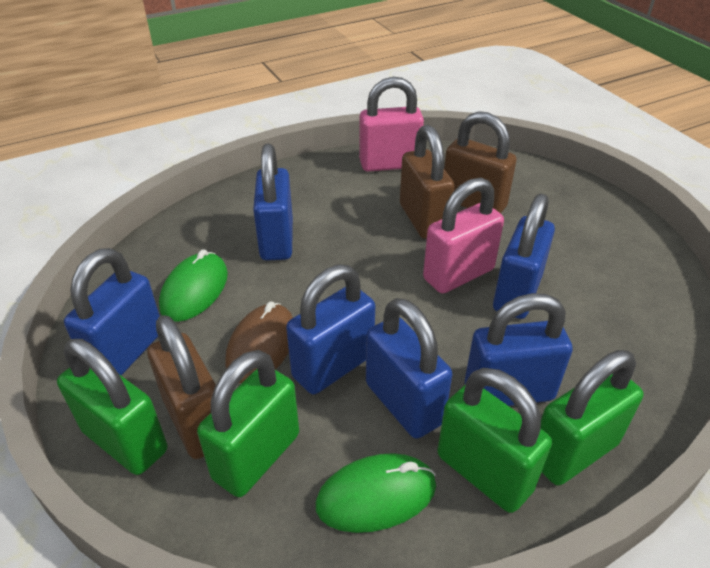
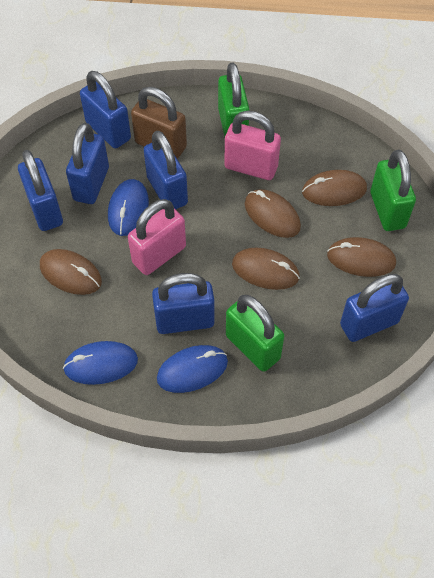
blue mouse: 0 -> 3
brown mouse: 1 -> 5
brown padlock: 3 -> 1
green mouse: 2 -> 0
green padlock: 4 -> 3

